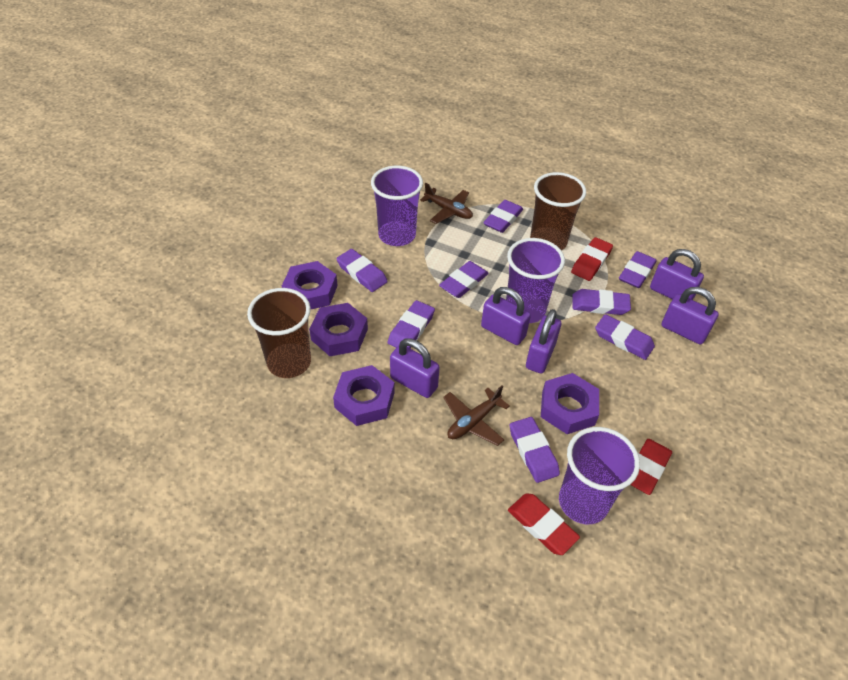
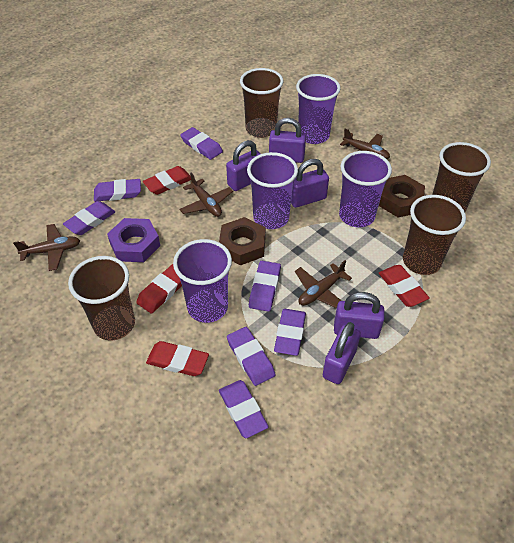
brown cup: 2 -> 4
brown nut: 0 -> 2
brown plane: 2 -> 4
purple cup: 3 -> 4
purple eraser: 8 -> 7
purple nut: 4 -> 1
red eraser: 3 -> 4

